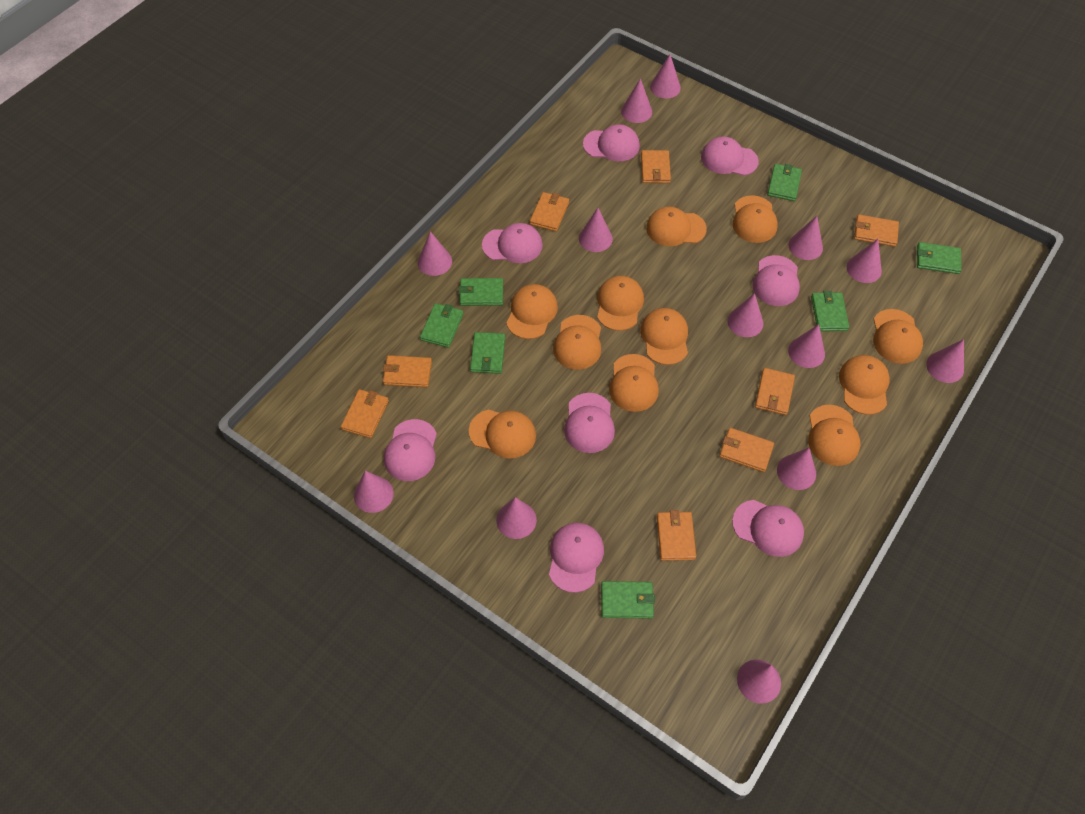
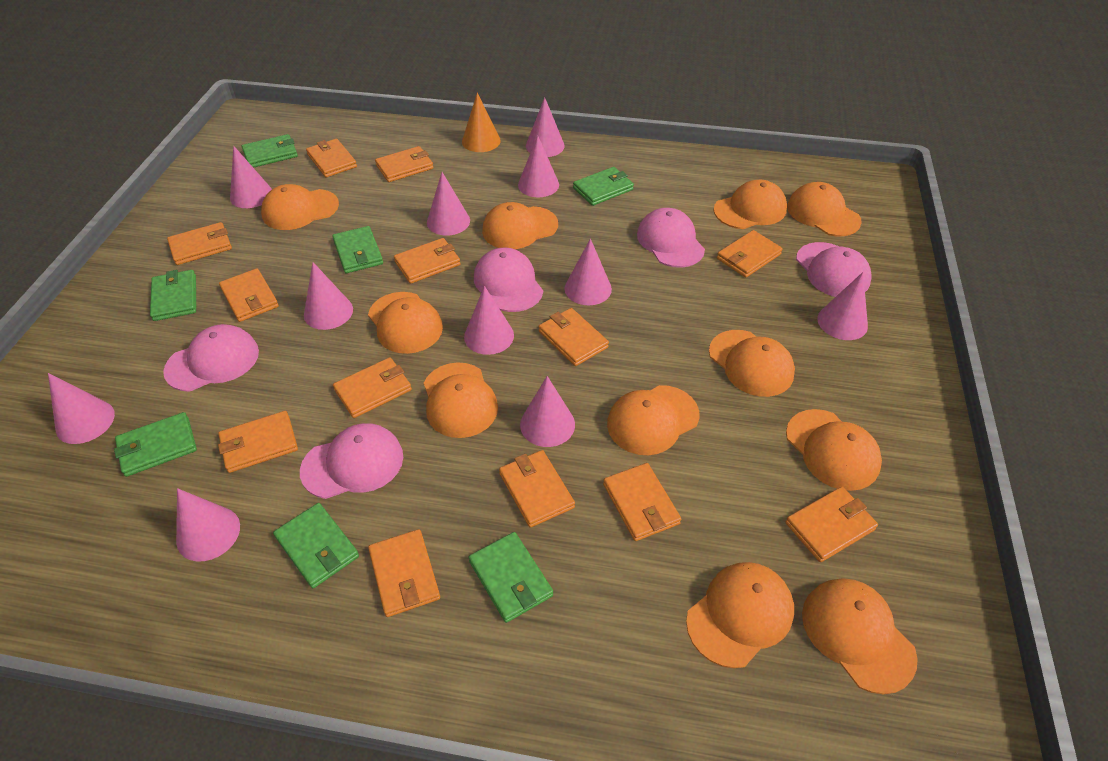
orange cone: 0 -> 1
orange wallet: 8 -> 13
pink cap: 8 -> 5
pink cone: 13 -> 11

